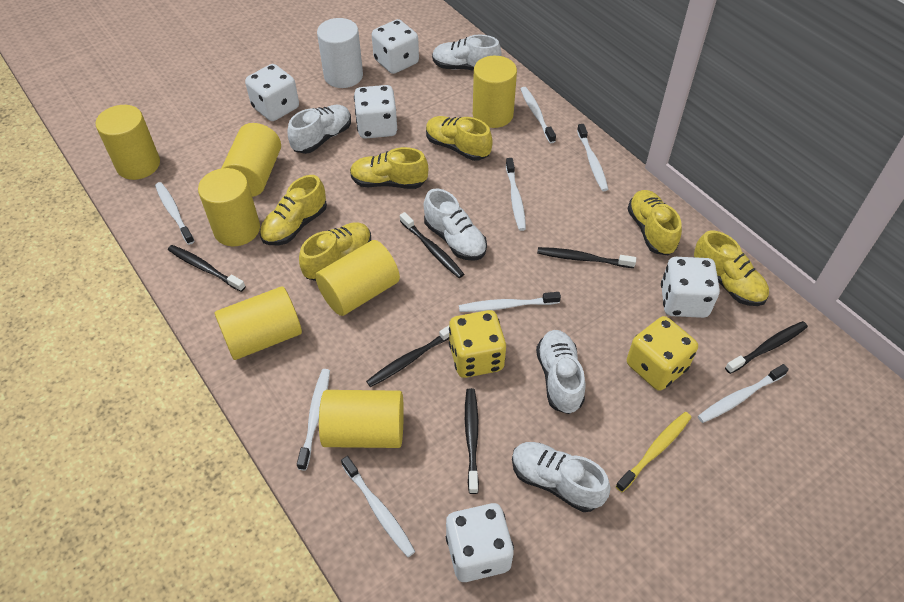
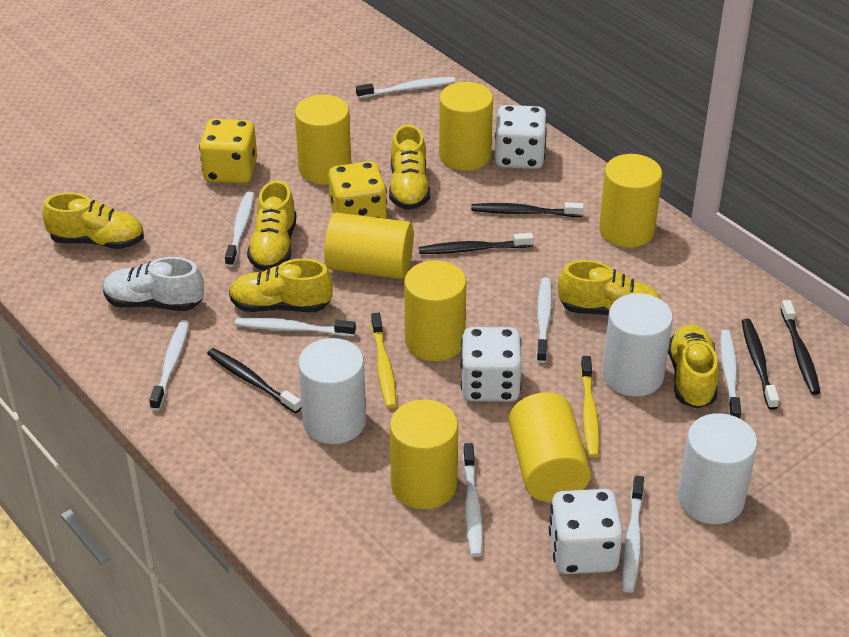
black toothbrush: 6 -> 5
white cylinder: 1 -> 3
white dice: 5 -> 3
white shoe: 5 -> 1
yellow toothbrush: 1 -> 2

